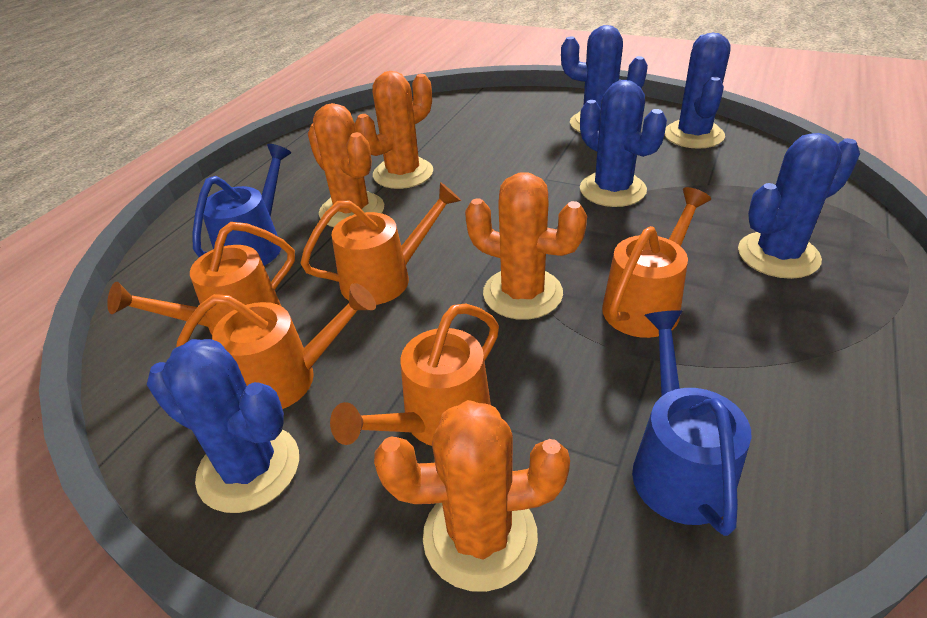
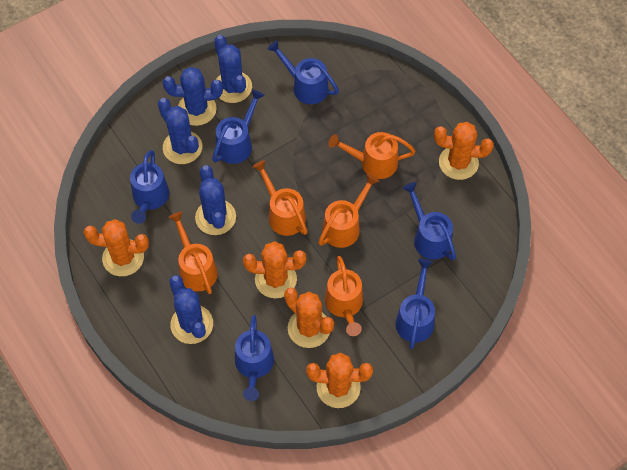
blue watering can: 2 -> 6
orange cactus: 4 -> 5

